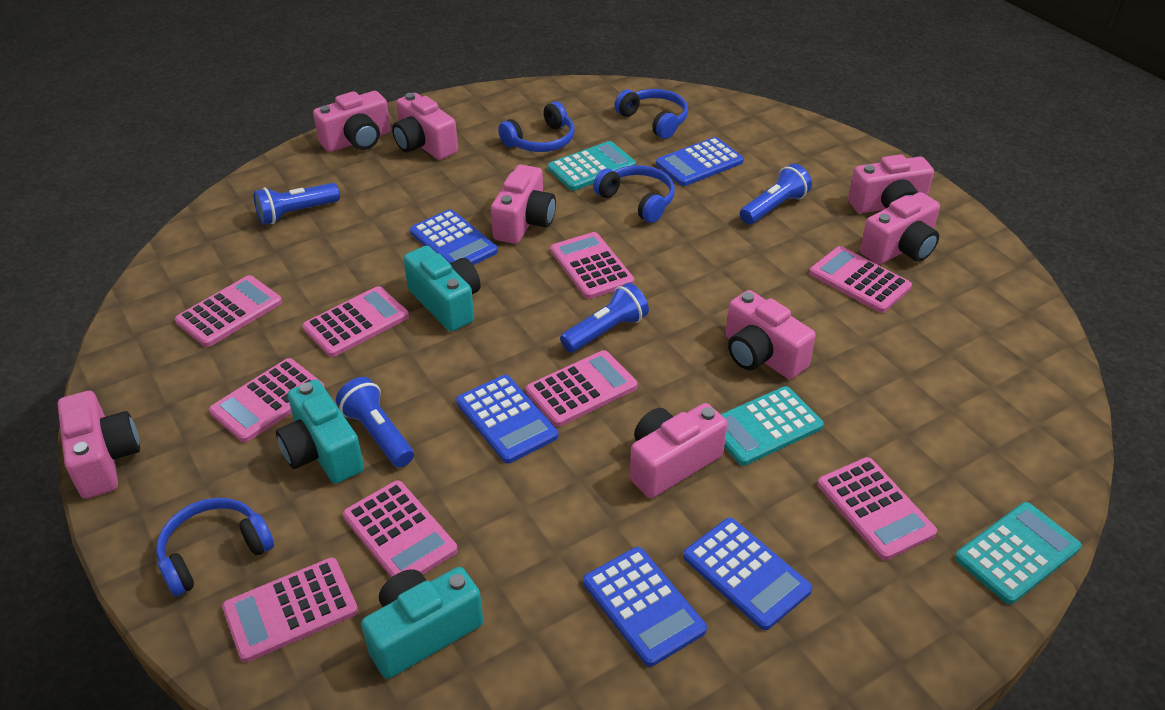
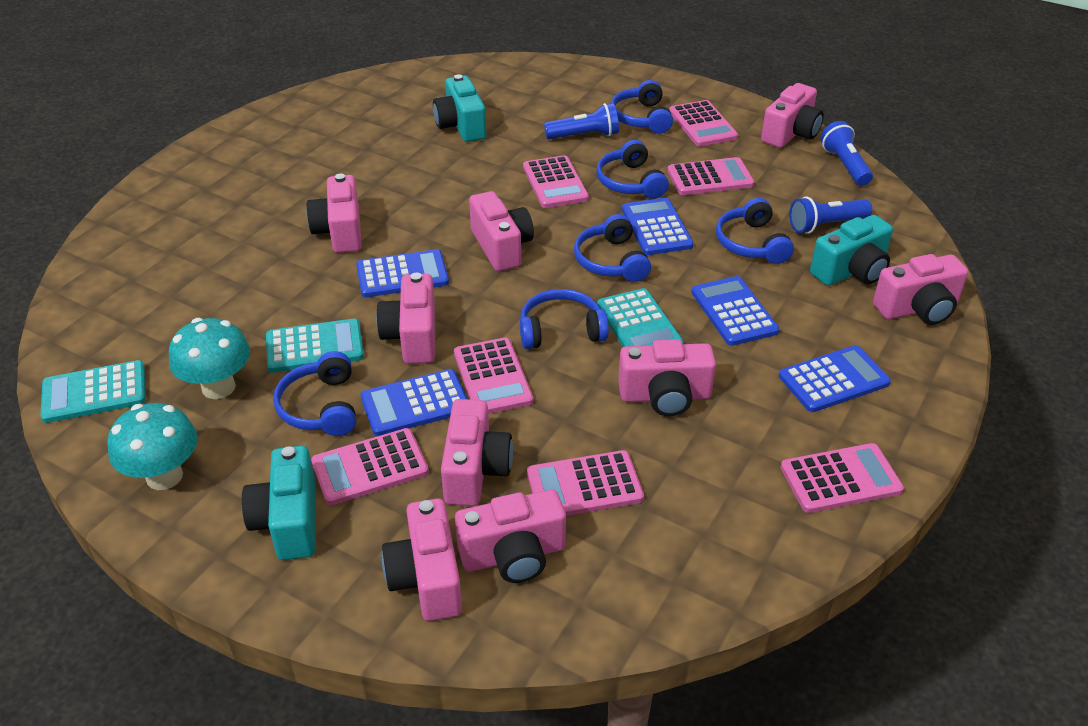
blue flashlight: 4 -> 3
blue headphones: 4 -> 6
pink calculator: 9 -> 7
pink camera: 8 -> 9
turquoise mushroom: 0 -> 2

